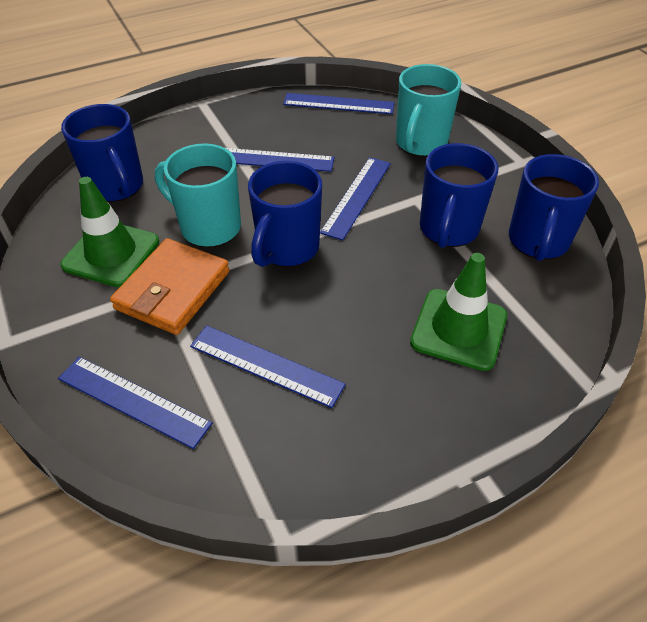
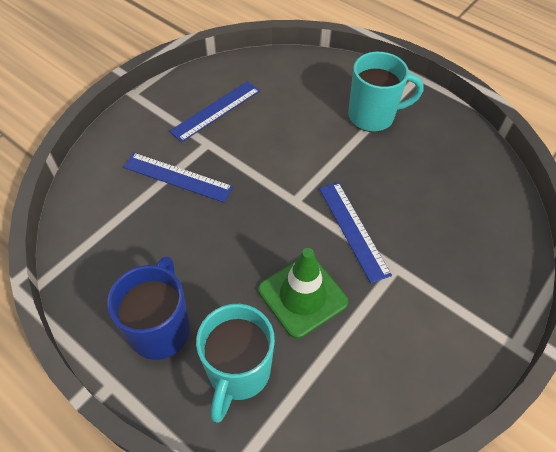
blue mug: 4 -> 1
blue ruler: 5 -> 3
green traffic cone: 2 -> 1
orange wallet: 1 -> 0

